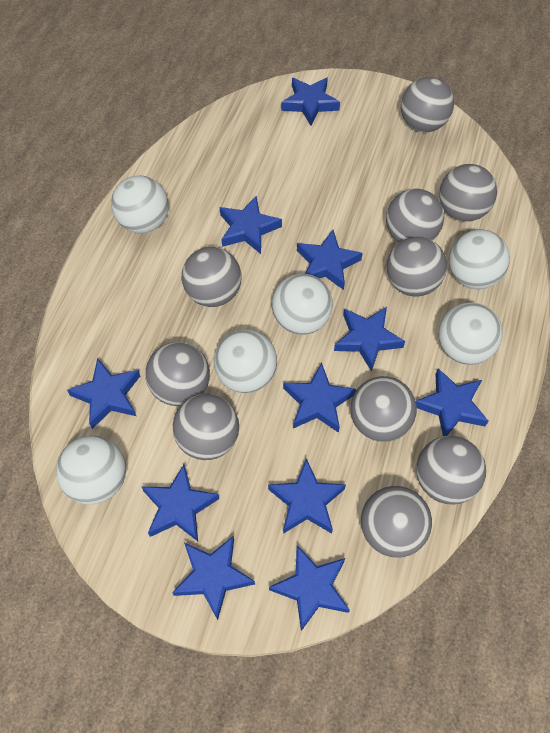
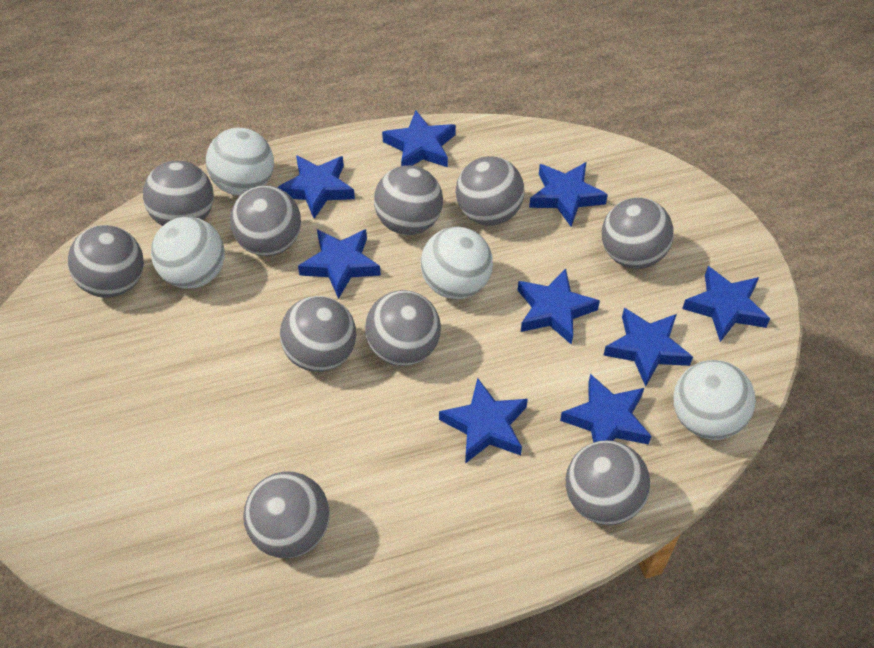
blue star: 11 -> 9
white ball: 6 -> 4

